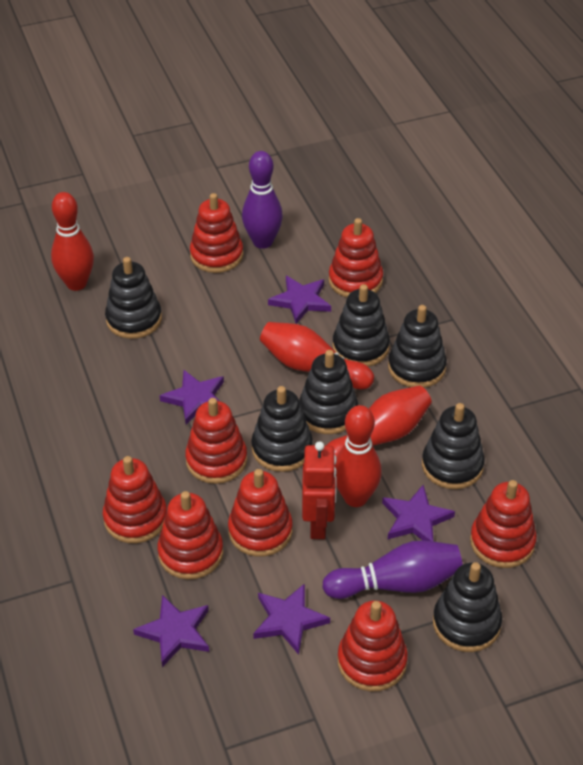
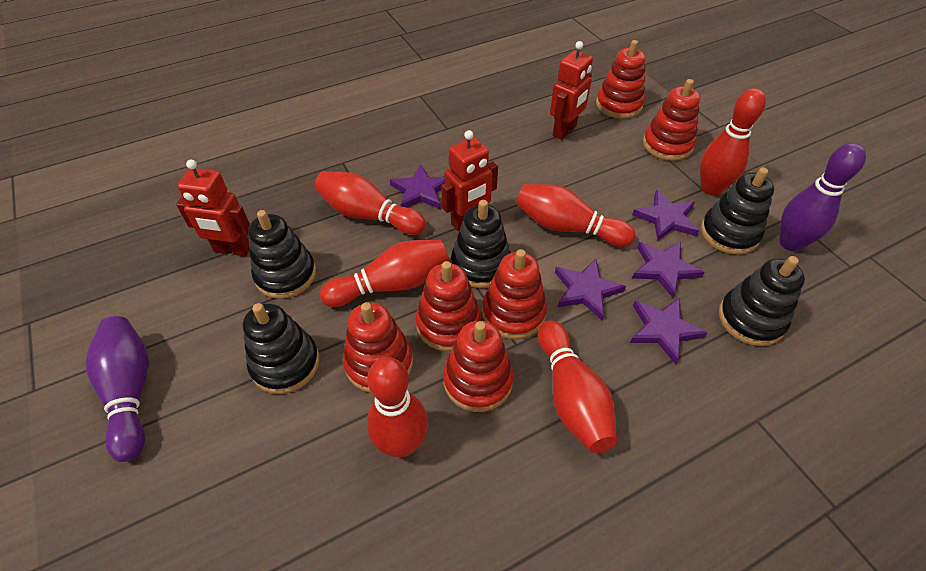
black stacking toy: 7 -> 5
red bowling pin: 4 -> 6
red robot: 1 -> 3
red stacking toy: 8 -> 6

